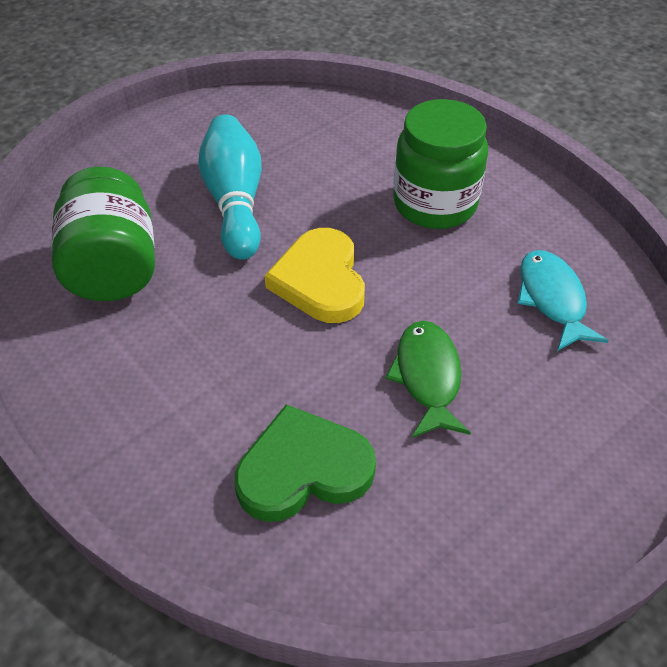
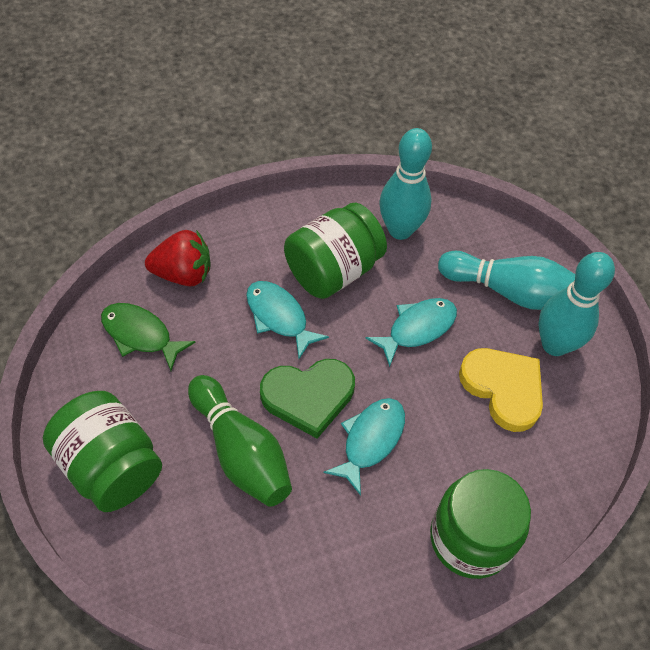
green bowling pin: 0 -> 1
green jar: 2 -> 3
red strawberry: 0 -> 1
turquoise bowling pin: 1 -> 3
turquoise fish: 1 -> 3

